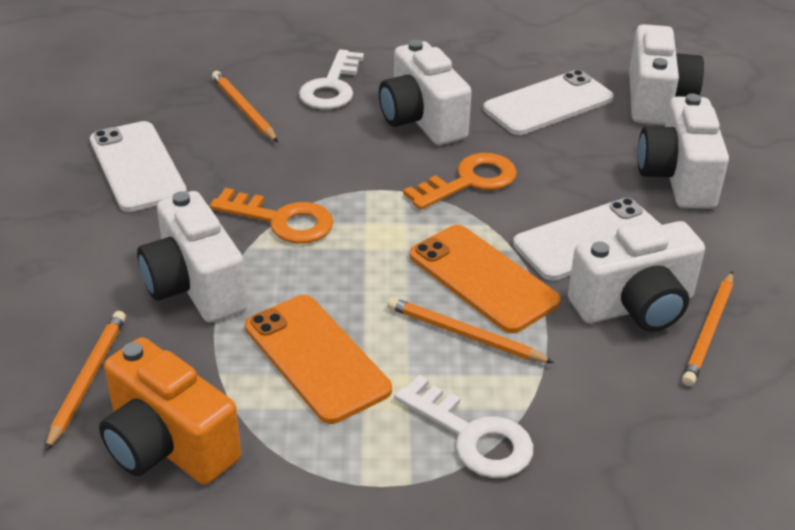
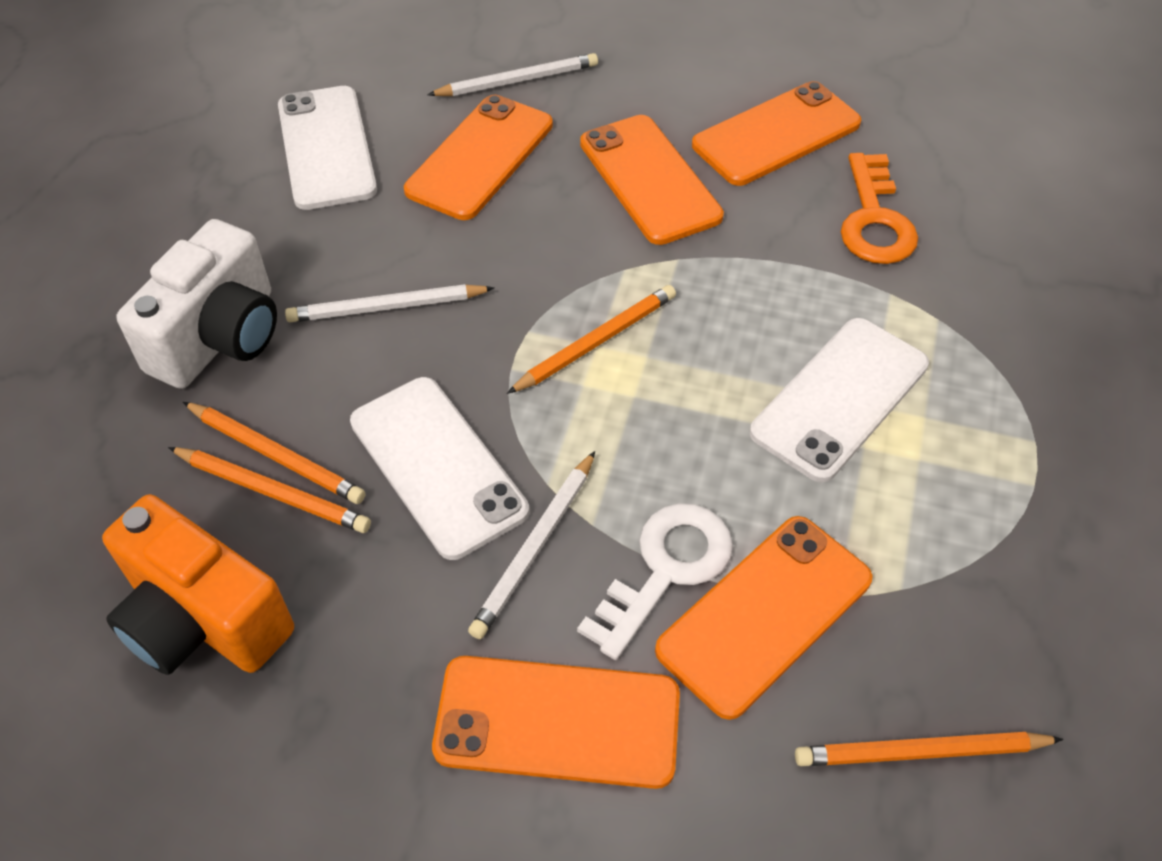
orange key: 2 -> 1
orange phone: 2 -> 5
white camera: 5 -> 1
white key: 2 -> 1
white pencil: 0 -> 3

